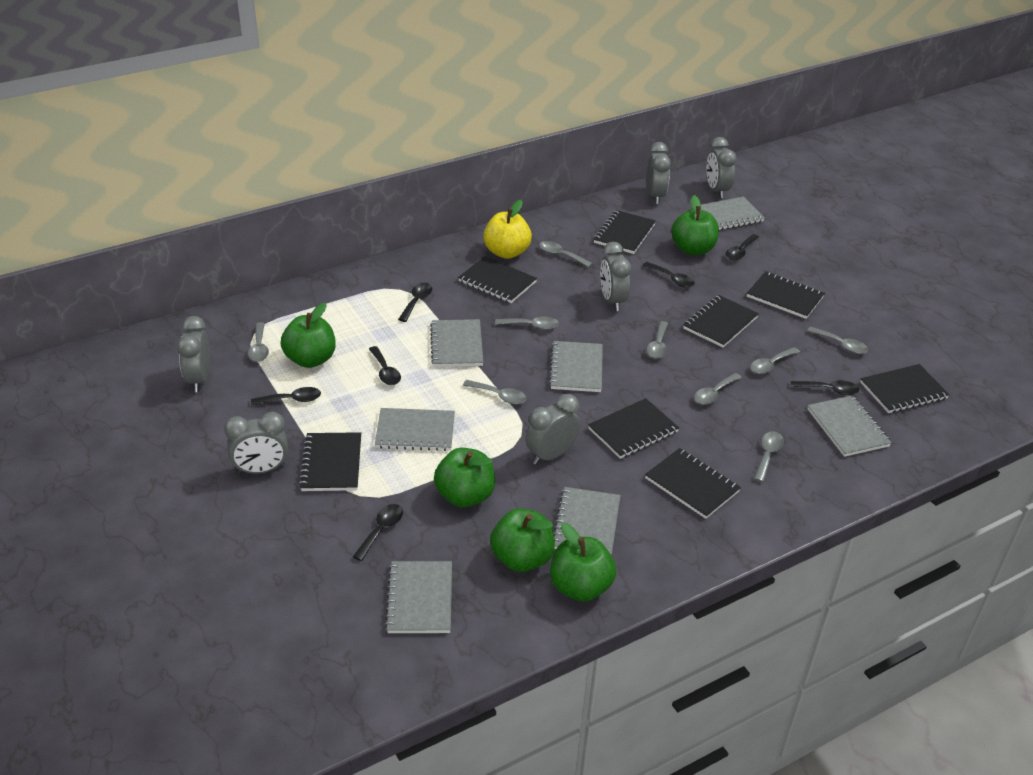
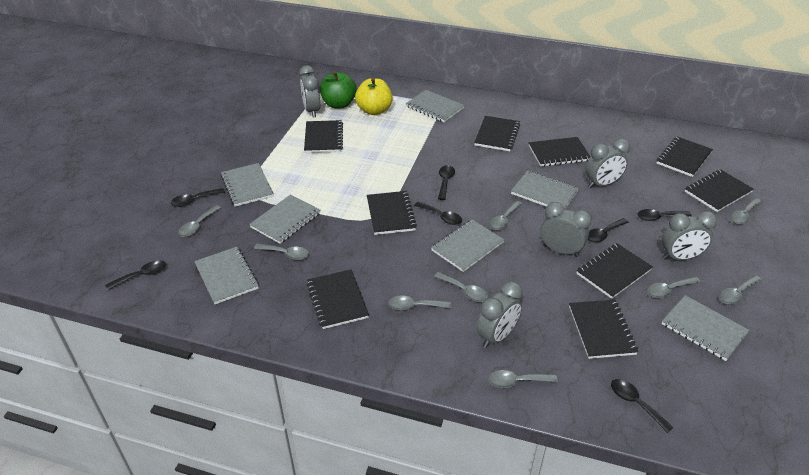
black notebook: 8 -> 9
green apple: 5 -> 1
grey clock: 6 -> 5

